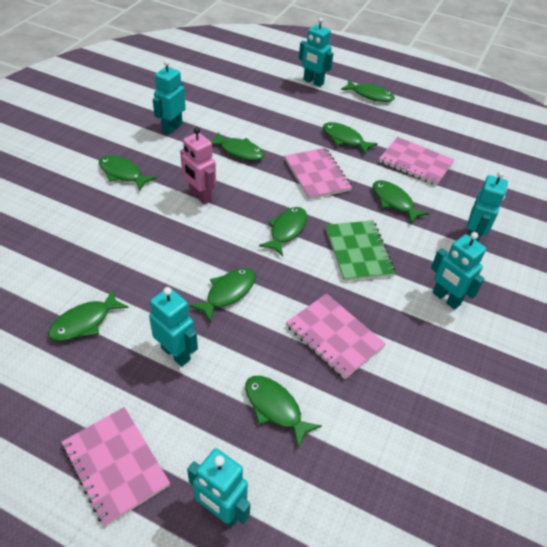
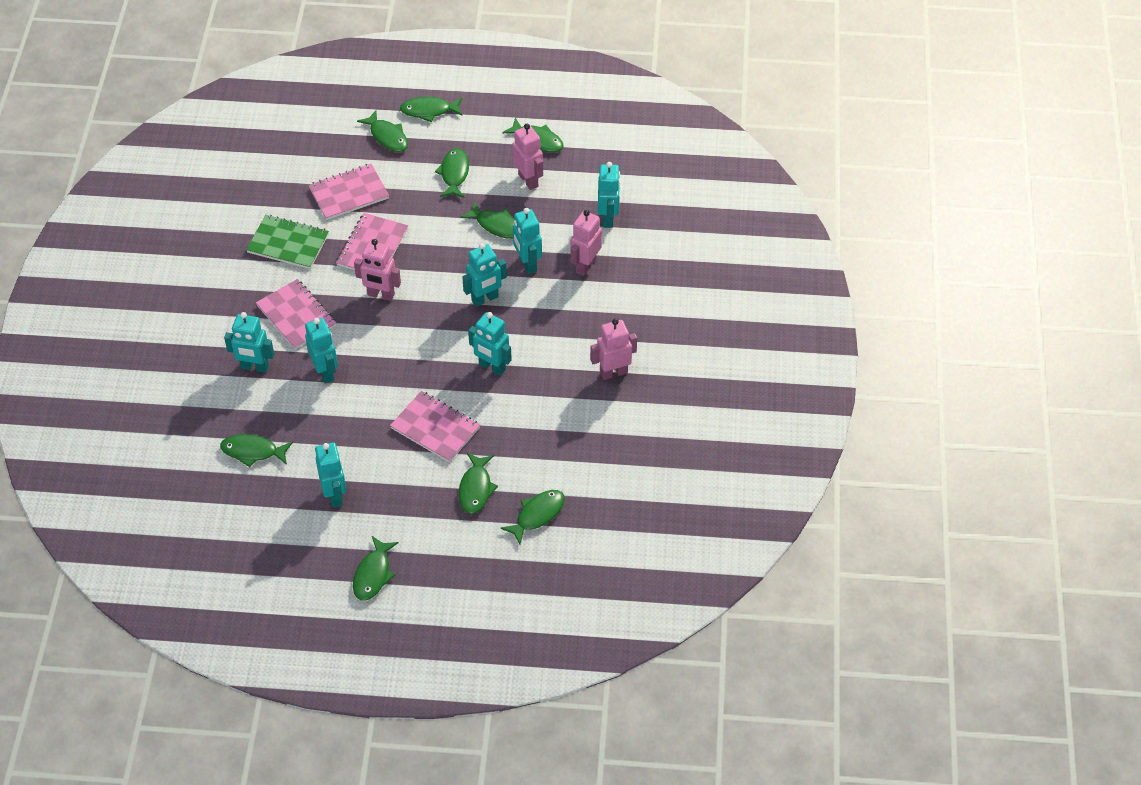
pink robot: 1 -> 4
turquoise robot: 6 -> 7

